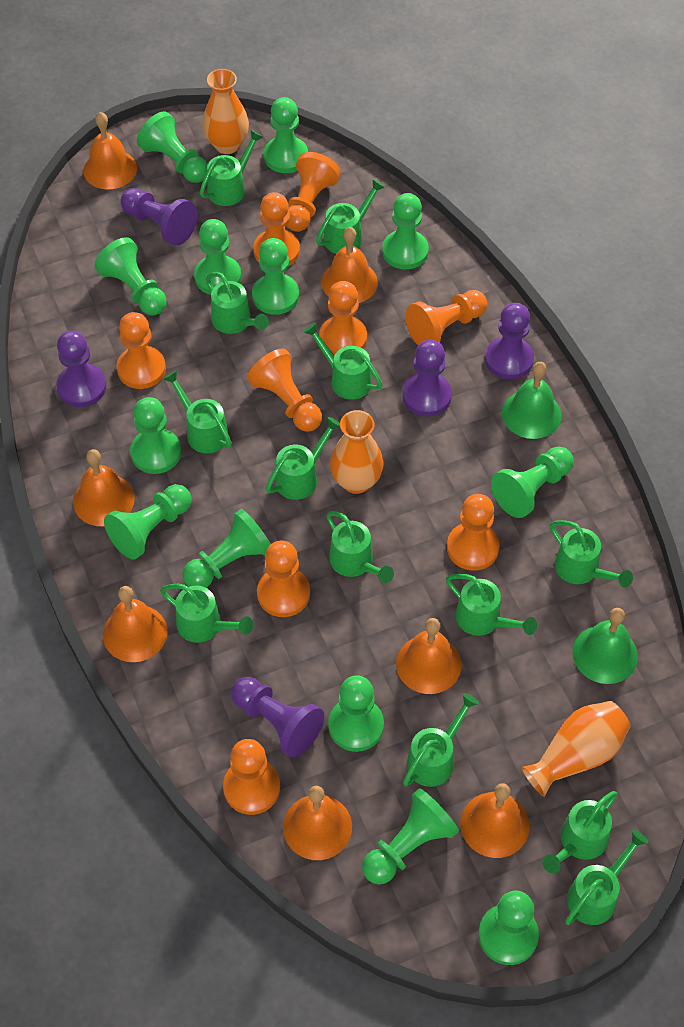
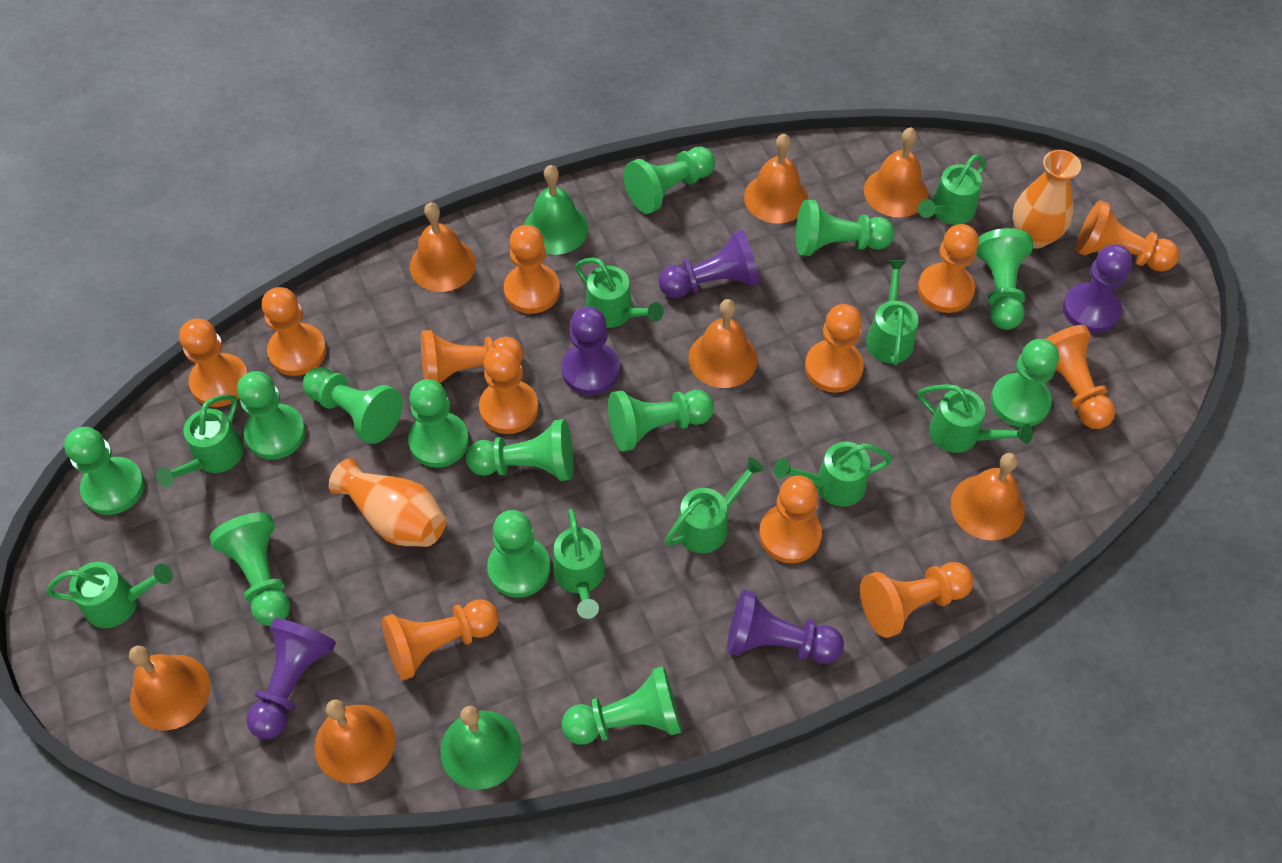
green watering can: 13 -> 9
orange pawn: 9 -> 12
orange vase: 3 -> 2

